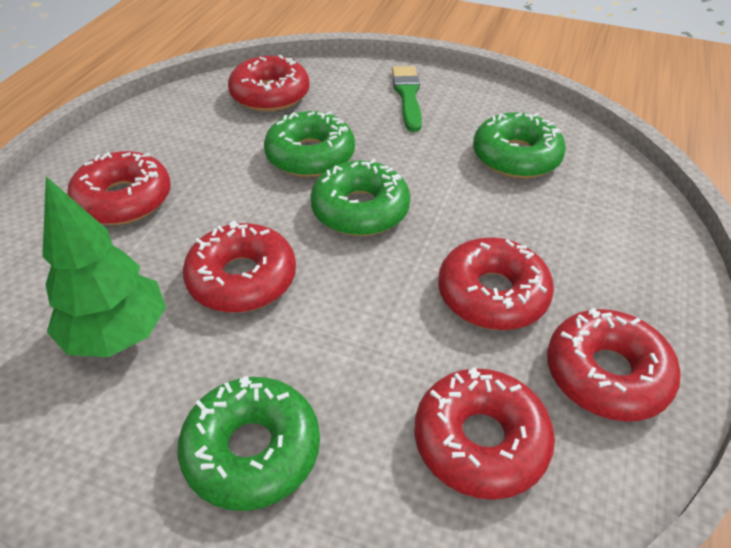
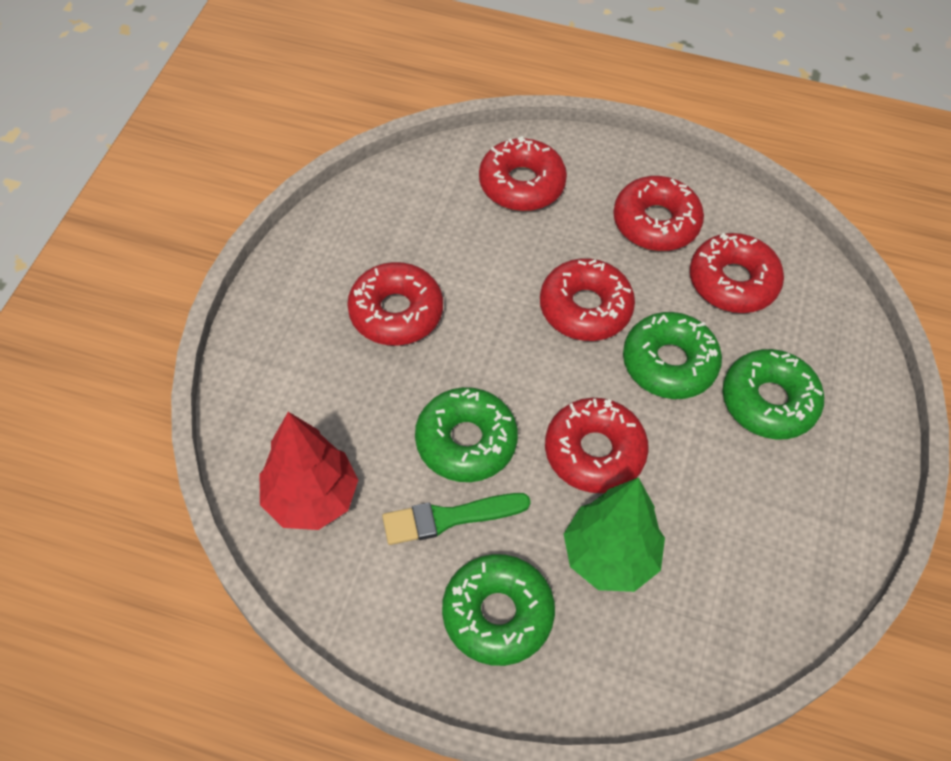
red tree: 0 -> 1

